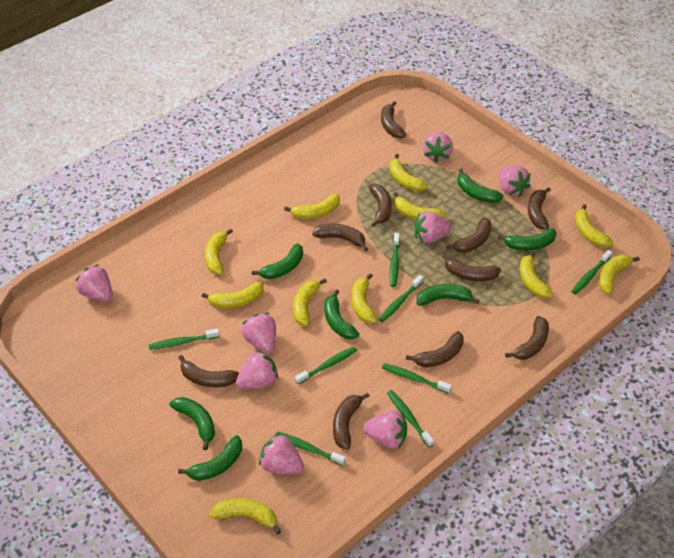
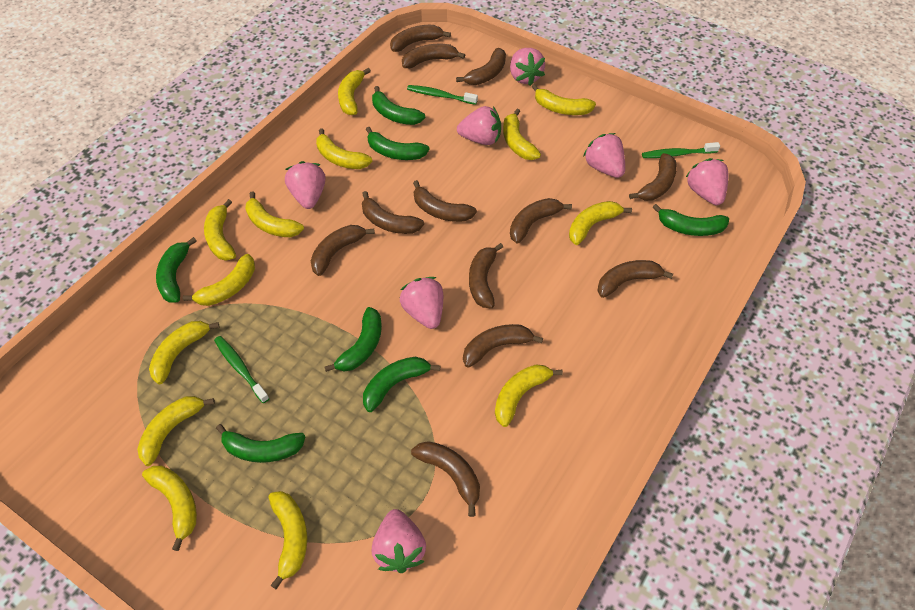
brown banana: 10 -> 12
green toothbrush: 8 -> 3
pink strawberry: 8 -> 7
yellow banana: 11 -> 13

